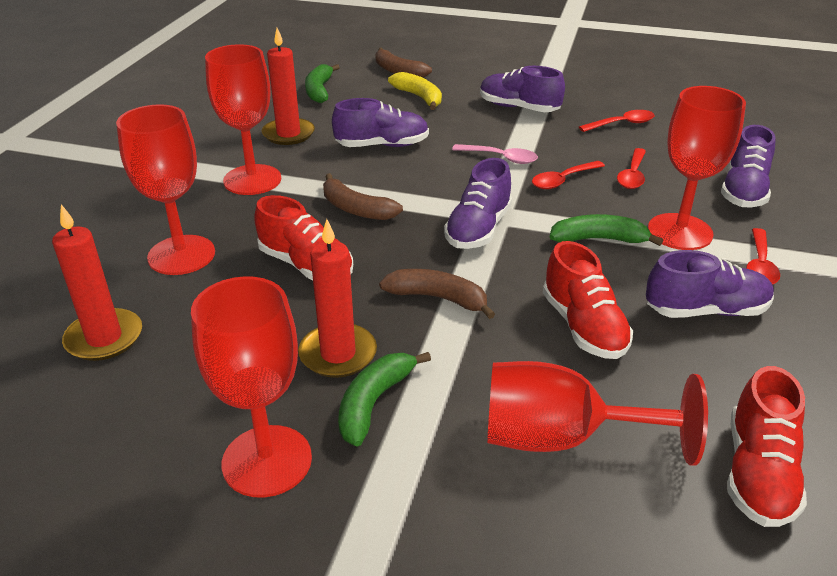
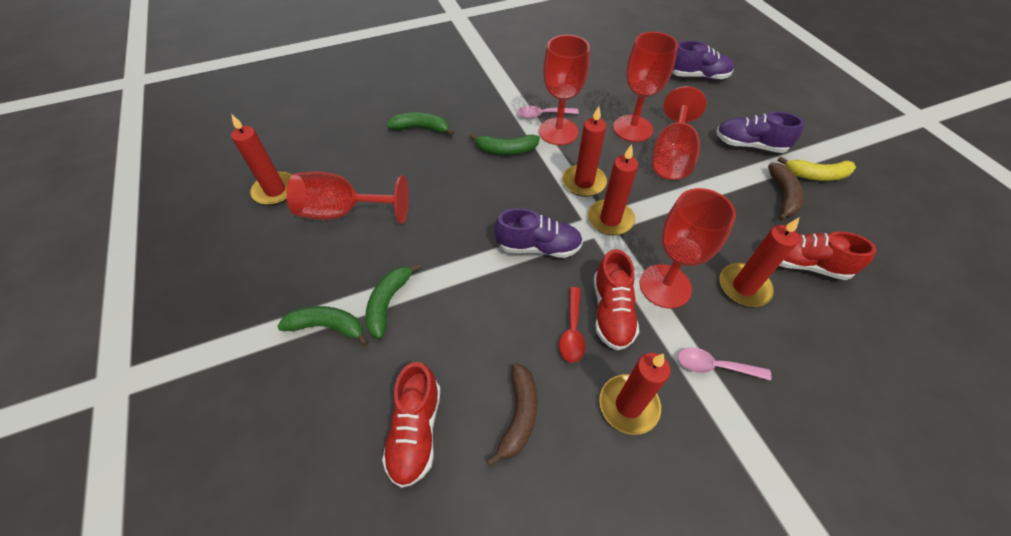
brown banana: 3 -> 2
green banana: 3 -> 4
pink spoon: 1 -> 2
purple shoe: 5 -> 3
red candle: 3 -> 5
red spoon: 4 -> 1

